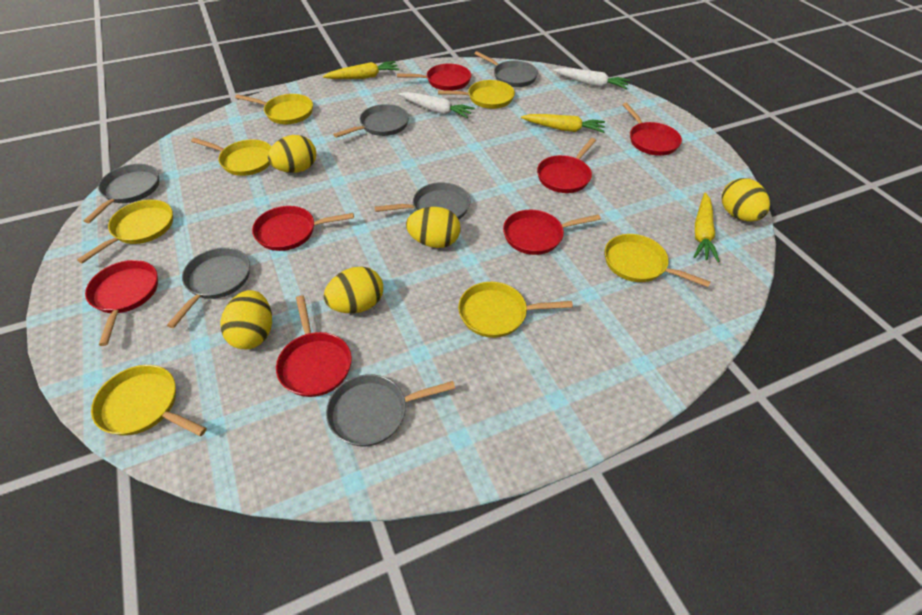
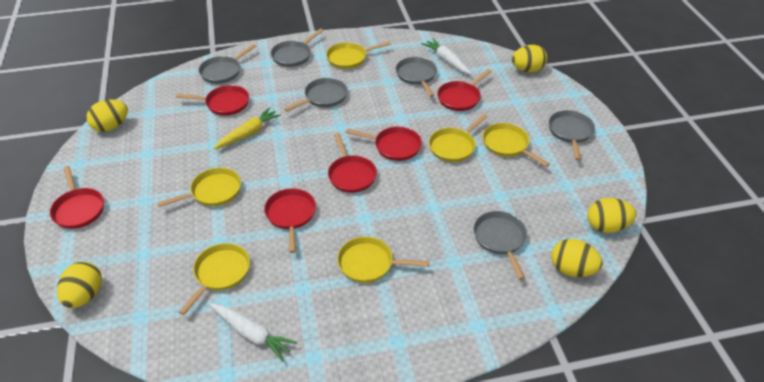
red pan: 7 -> 6
yellow carrot: 3 -> 1
yellow pan: 7 -> 6

